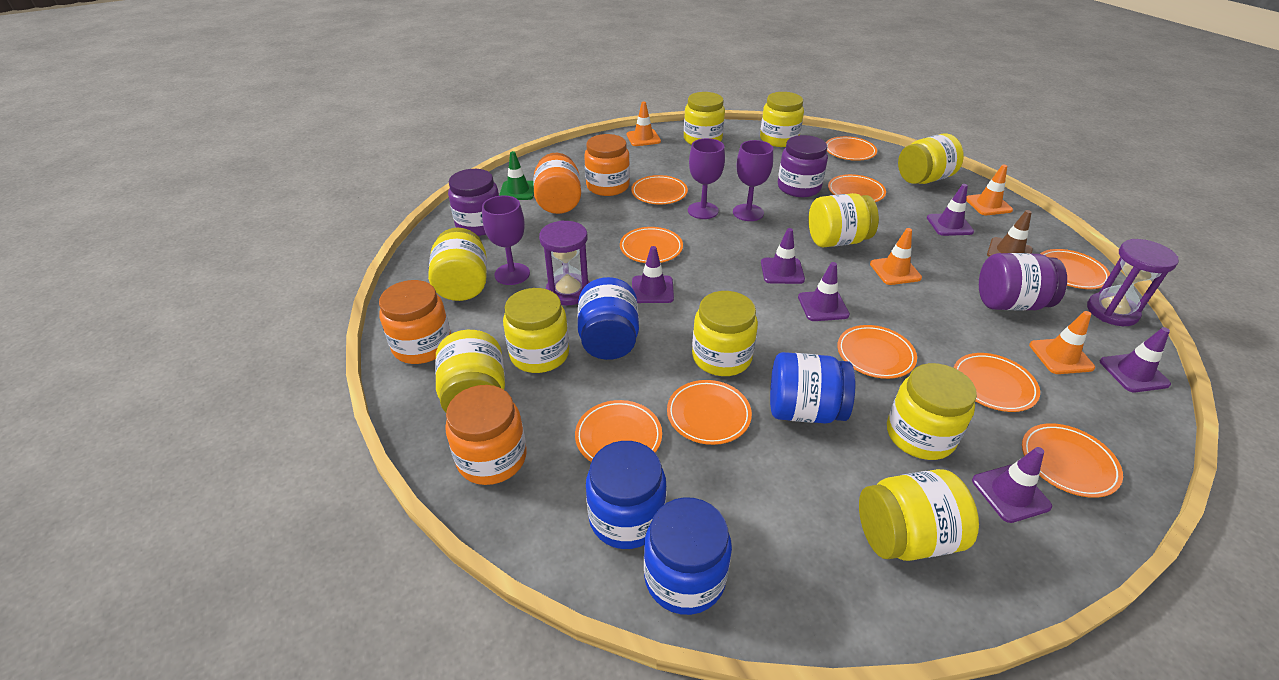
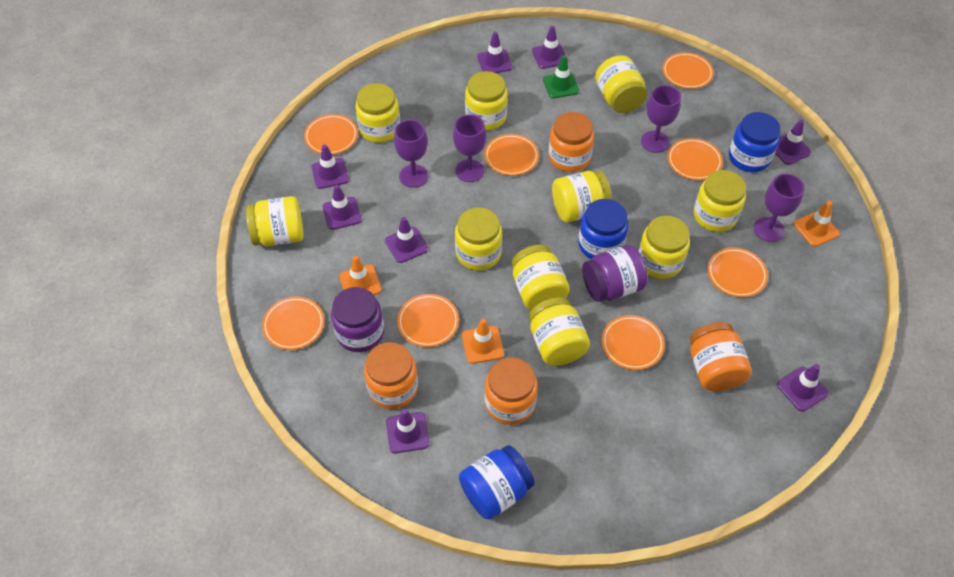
blue jar: 4 -> 3
brown traffic cone: 1 -> 0
orange plate: 10 -> 8
orange traffic cone: 4 -> 3
purple goblet: 3 -> 4
purple hourglass: 2 -> 0
purple jar: 3 -> 2
purple traffic cone: 6 -> 8

